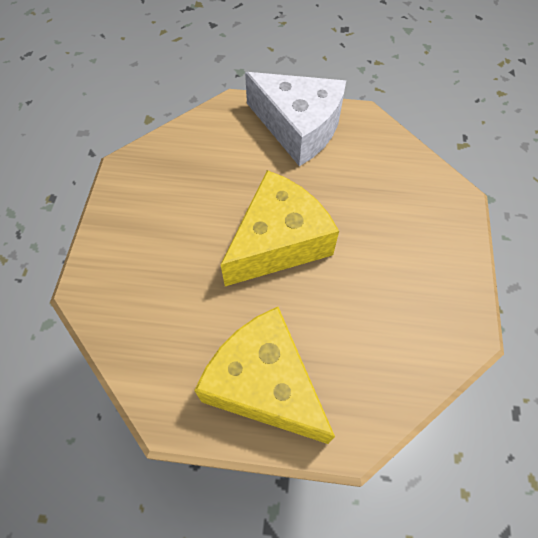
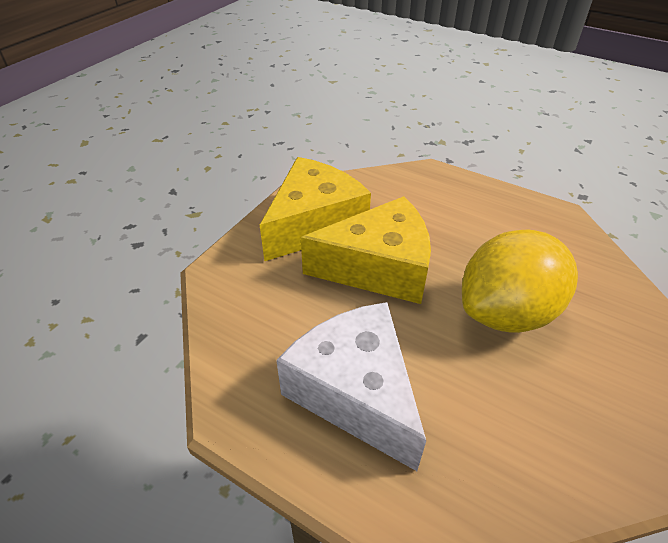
yellow lemon: 0 -> 1

